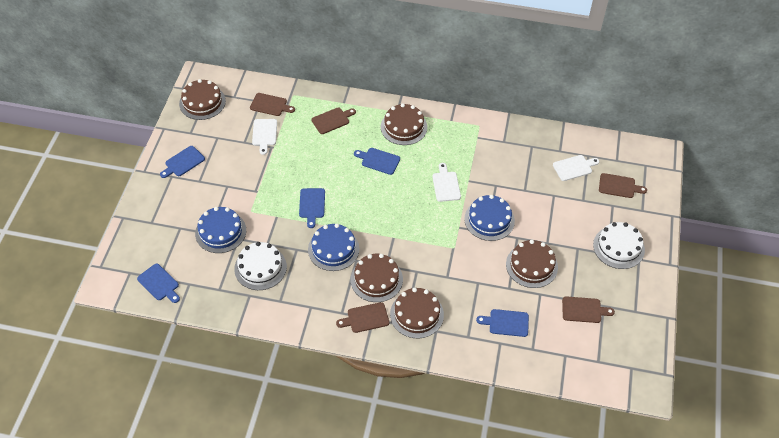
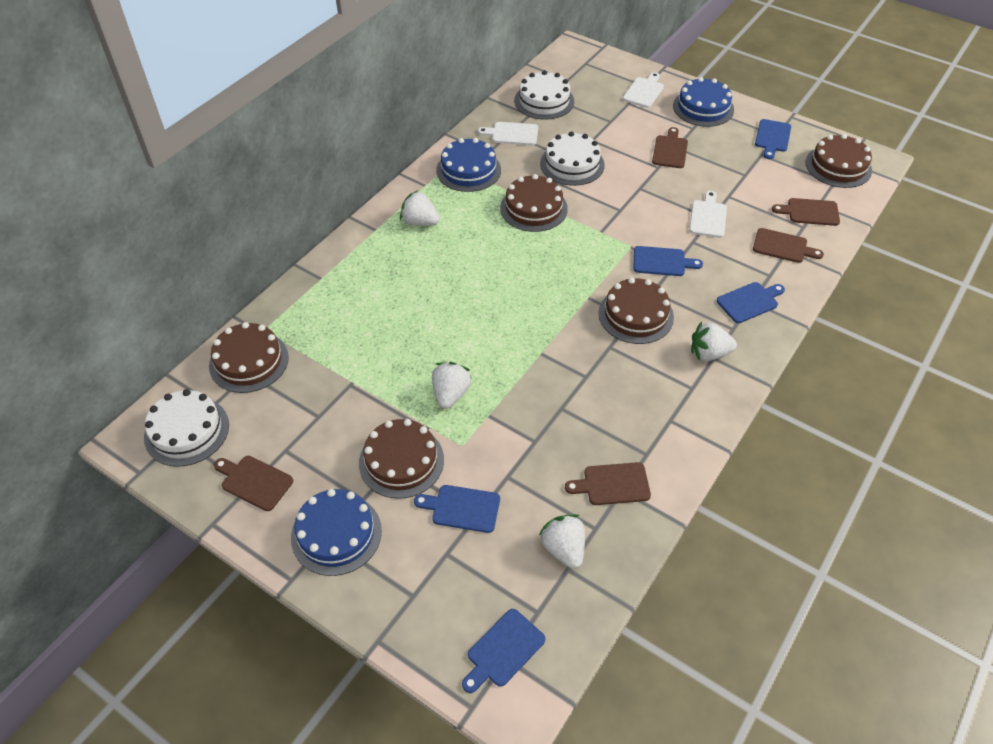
white cake: 2 -> 3
white strawberry: 0 -> 4

